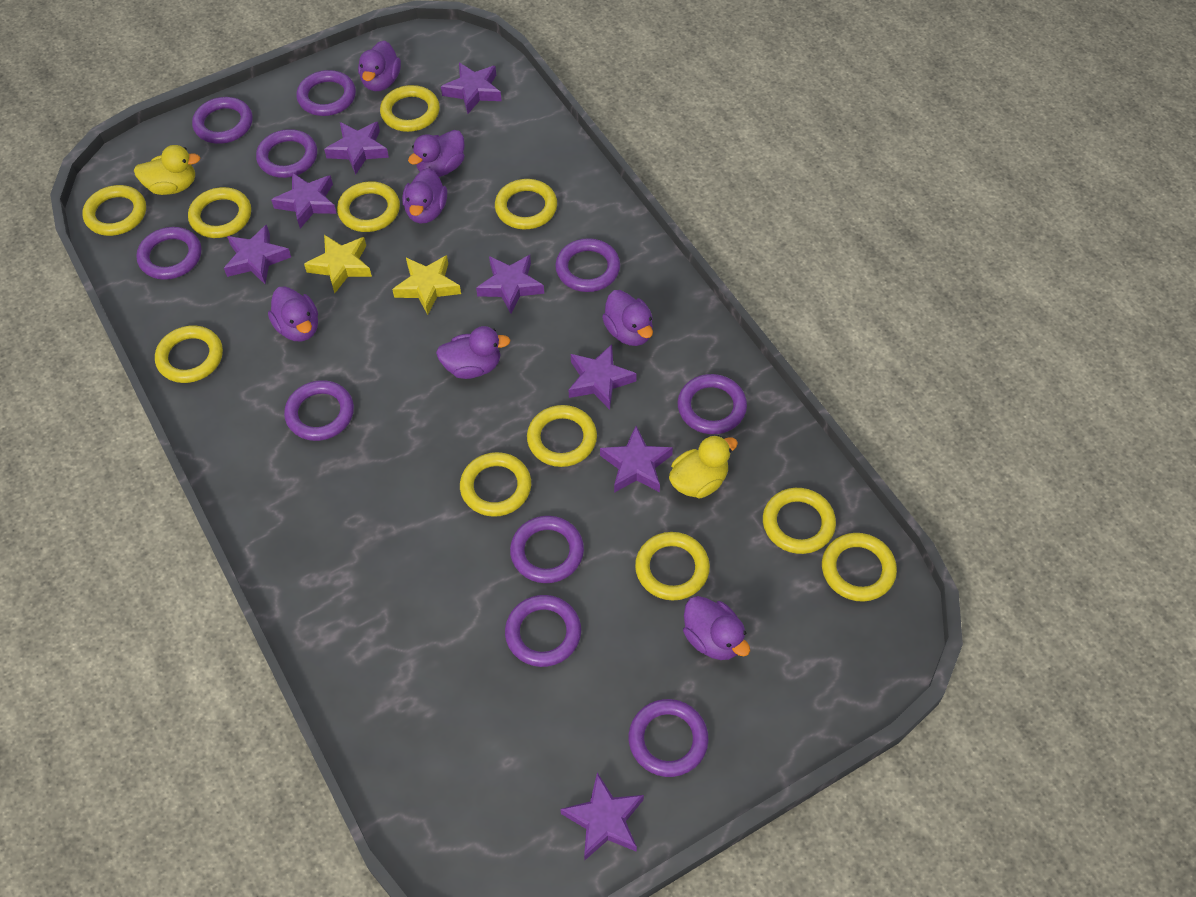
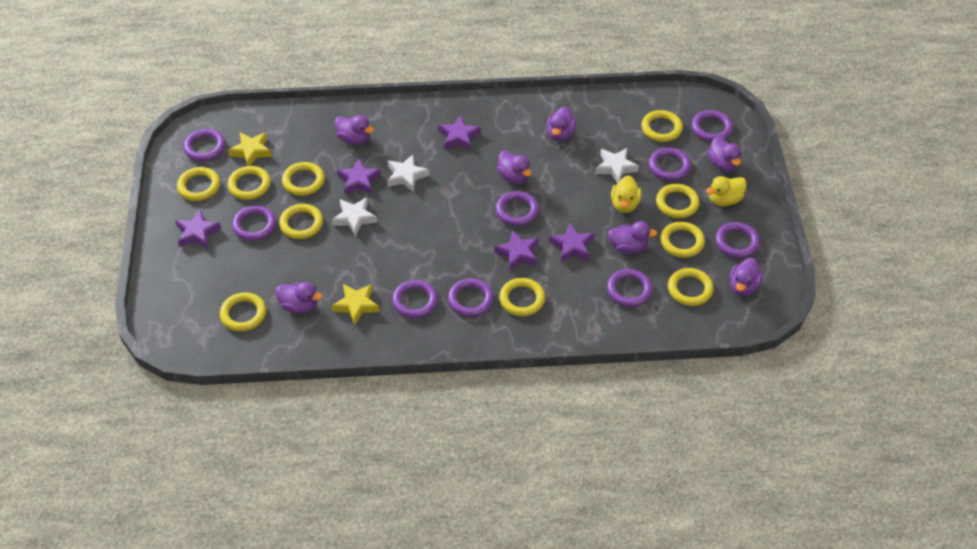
purple ring: 10 -> 9
purple star: 8 -> 5
white star: 0 -> 3
yellow ring: 11 -> 10

